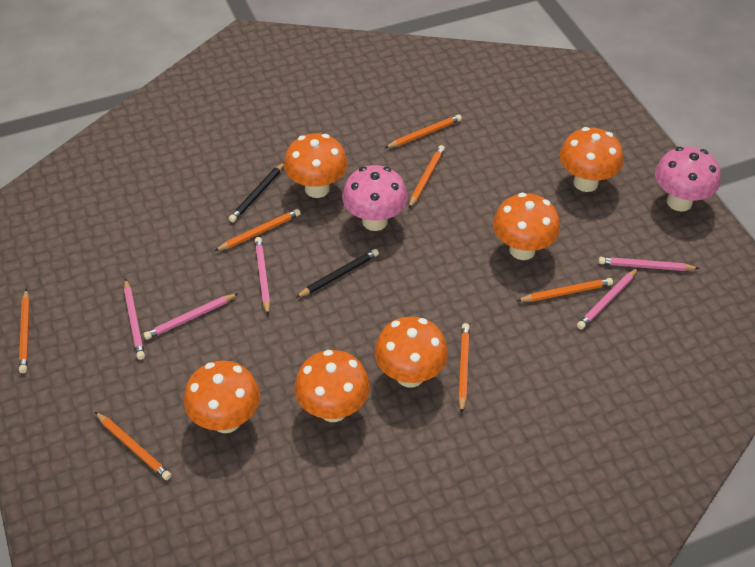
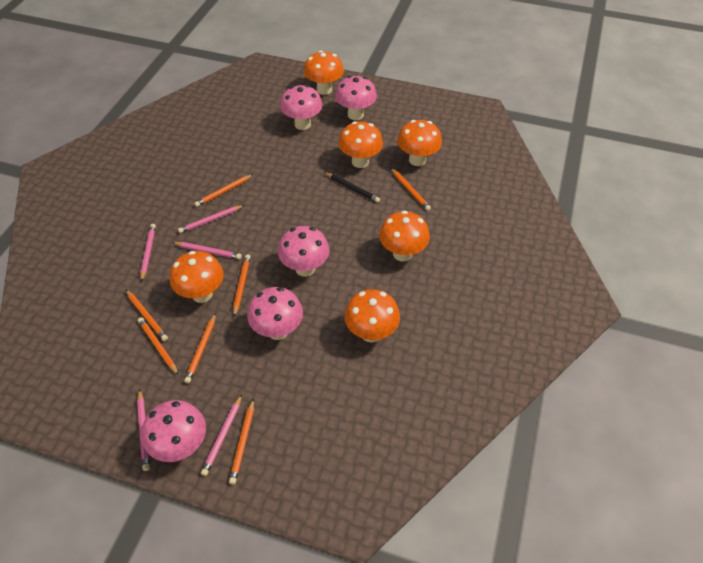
black pencil: 2 -> 1
pink mushroom: 2 -> 5

